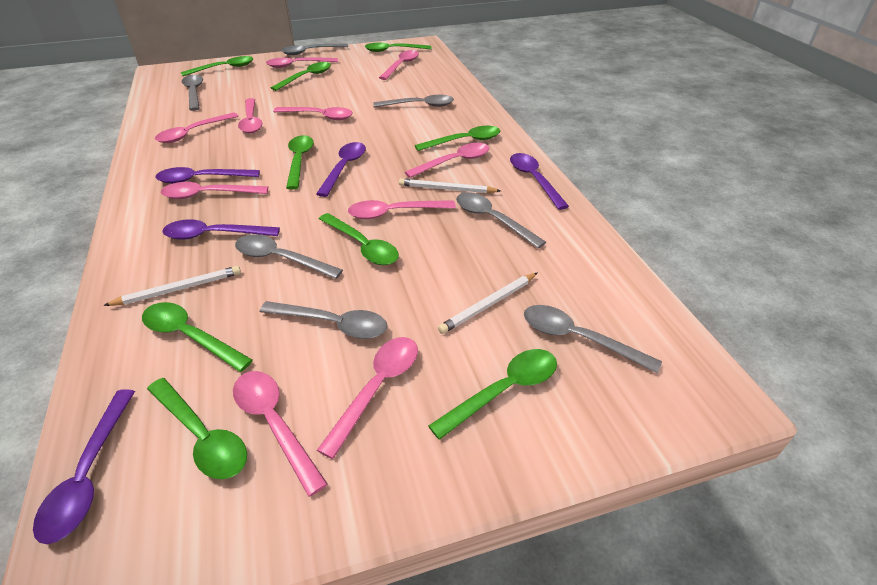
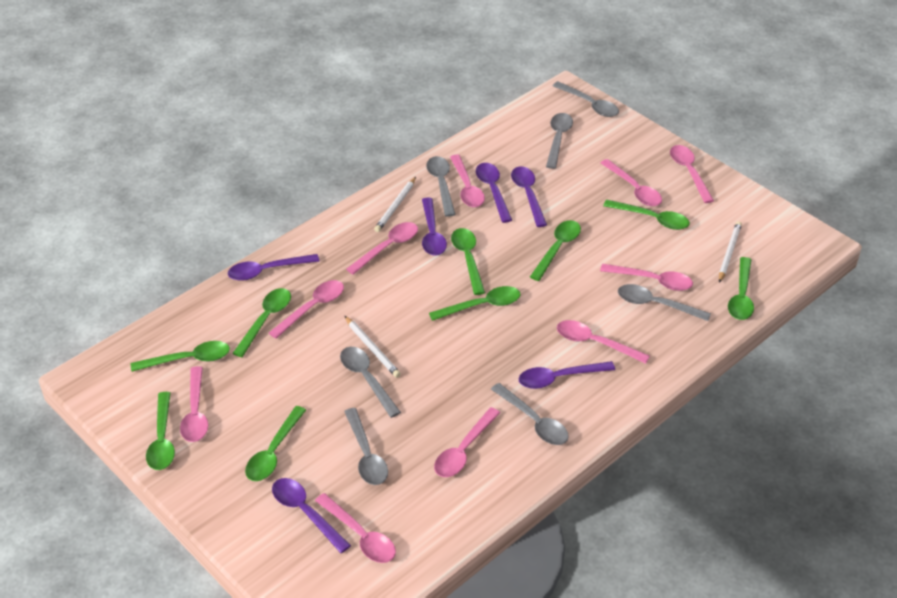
purple spoon: 5 -> 6

